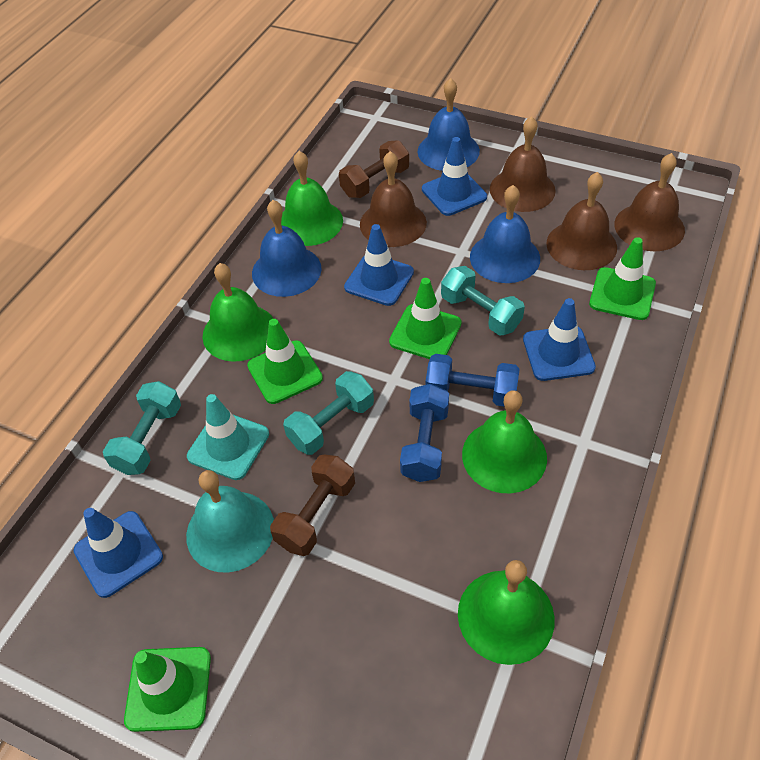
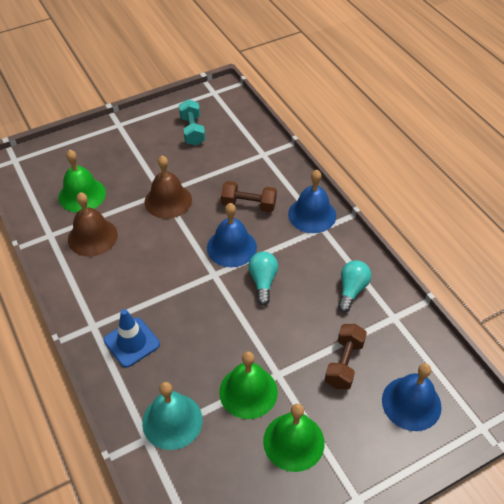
blue dumbbell: 2 -> 0
blue traffic cone: 4 -> 1
brown bell: 4 -> 2
green bell: 4 -> 3
green traffic cone: 4 -> 0
turquoise dumbbell: 3 -> 1
turquoise light bulb: 0 -> 2
turquoise traffic cone: 1 -> 0

